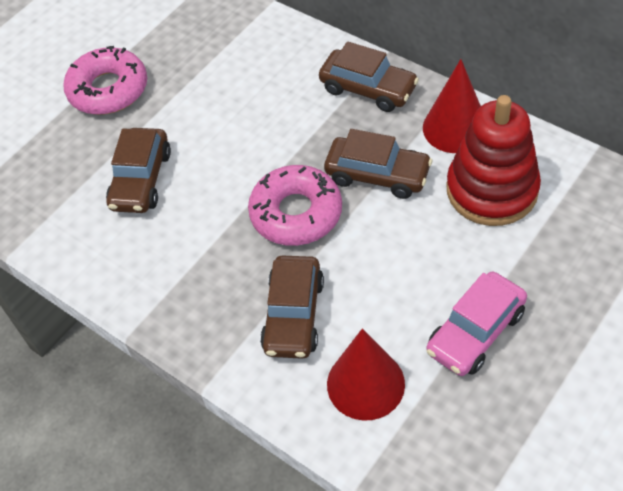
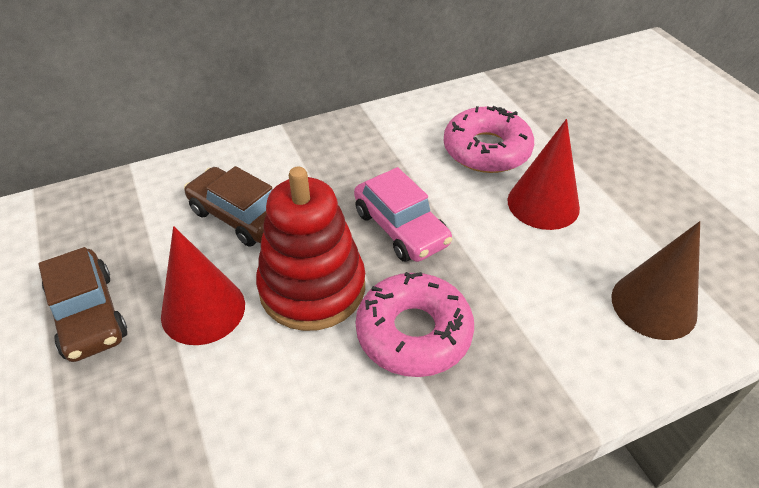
brown car: 4 -> 2
brown cone: 0 -> 1

